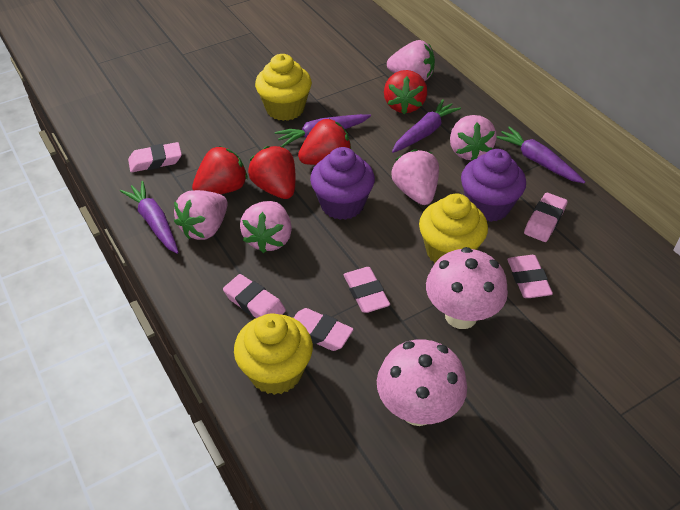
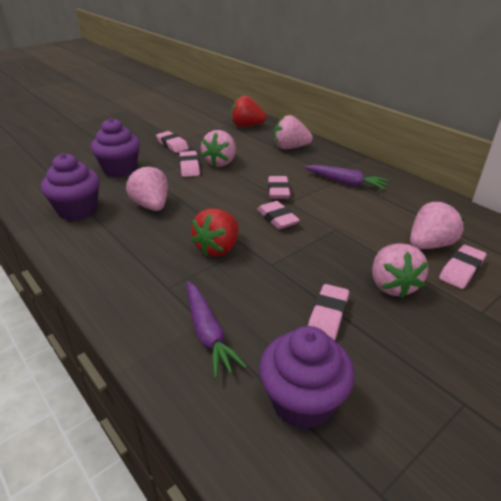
pink mushroom: 2 -> 0
purple carrot: 4 -> 2
purple cupcake: 2 -> 3
red strawberry: 4 -> 2
yellow cupcake: 3 -> 0

